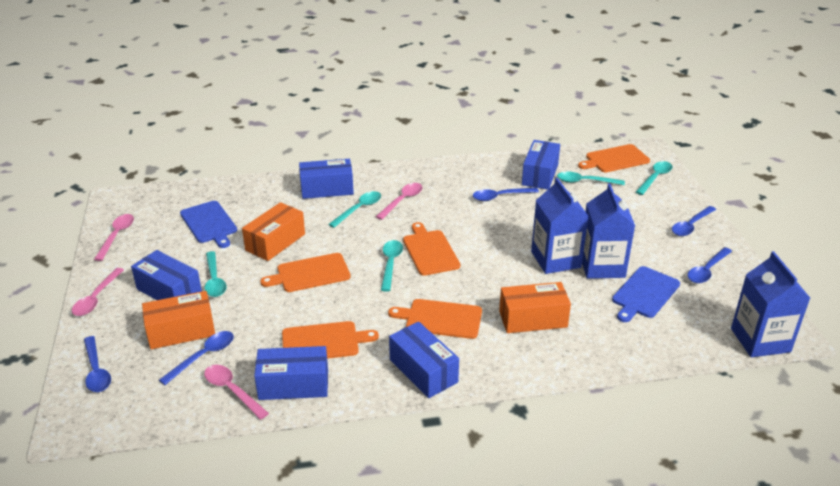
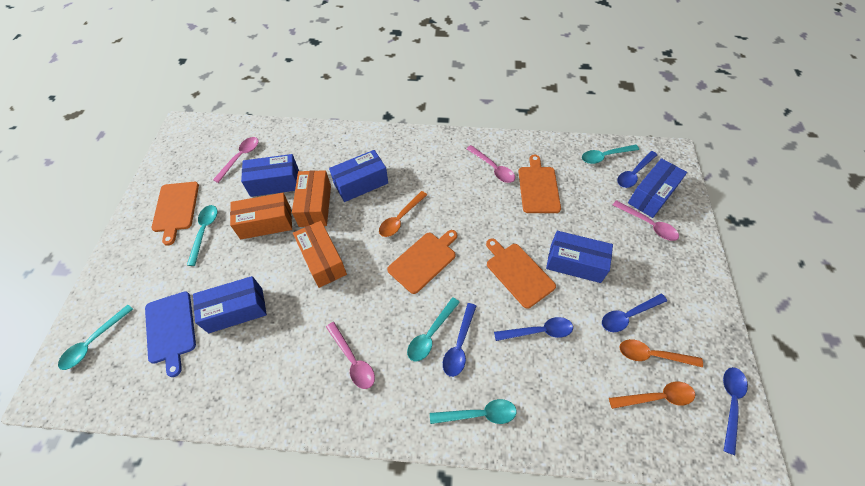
blue carton: 3 -> 0
blue cutting board: 2 -> 1
orange cutting board: 5 -> 4
orange spoon: 0 -> 3

